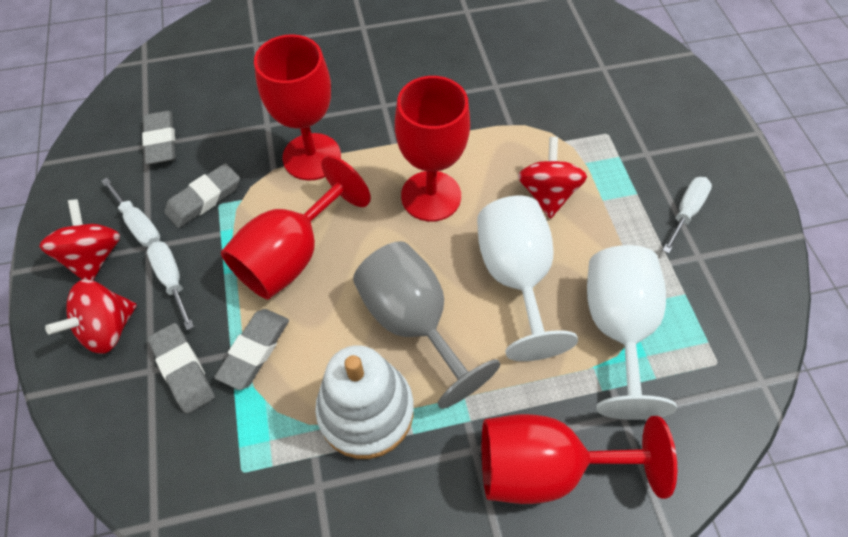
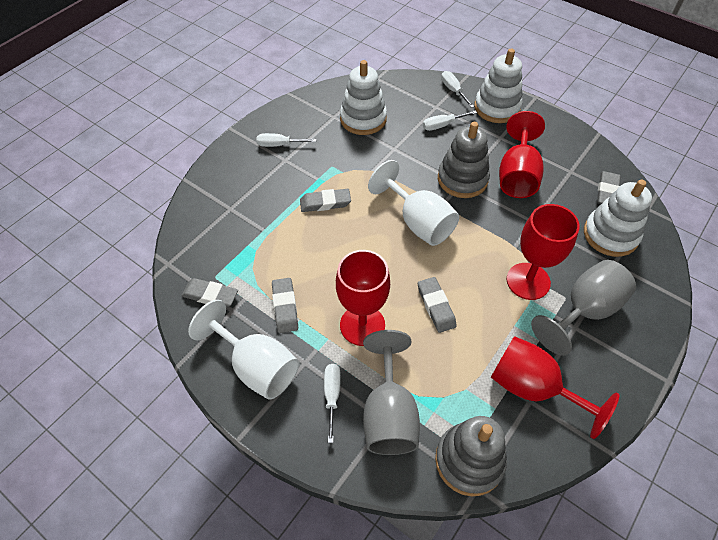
grey eraser: 4 -> 5
grey goblet: 1 -> 2
grey stacking toy: 0 -> 2
red spinning top: 3 -> 0
white screwdriver: 3 -> 4
white stacking toy: 1 -> 3

